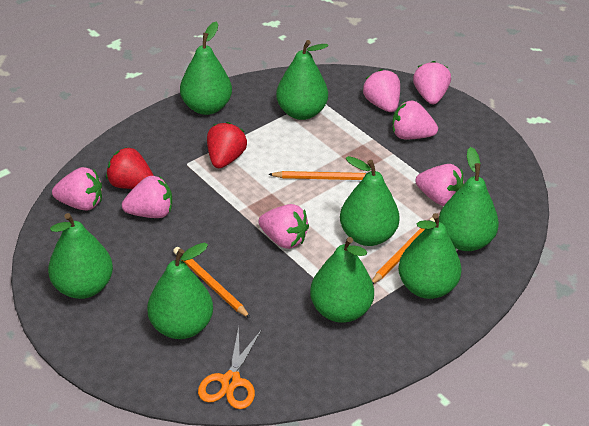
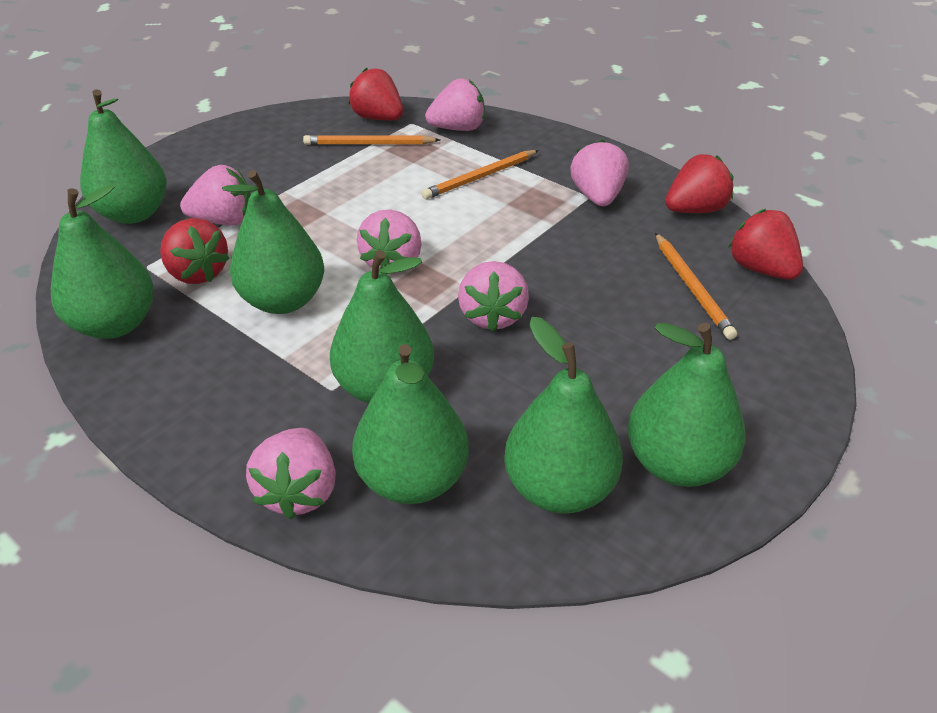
green pear: 8 -> 7
orange scissors: 1 -> 0
pink strawberry: 7 -> 6
red strawberry: 2 -> 4

